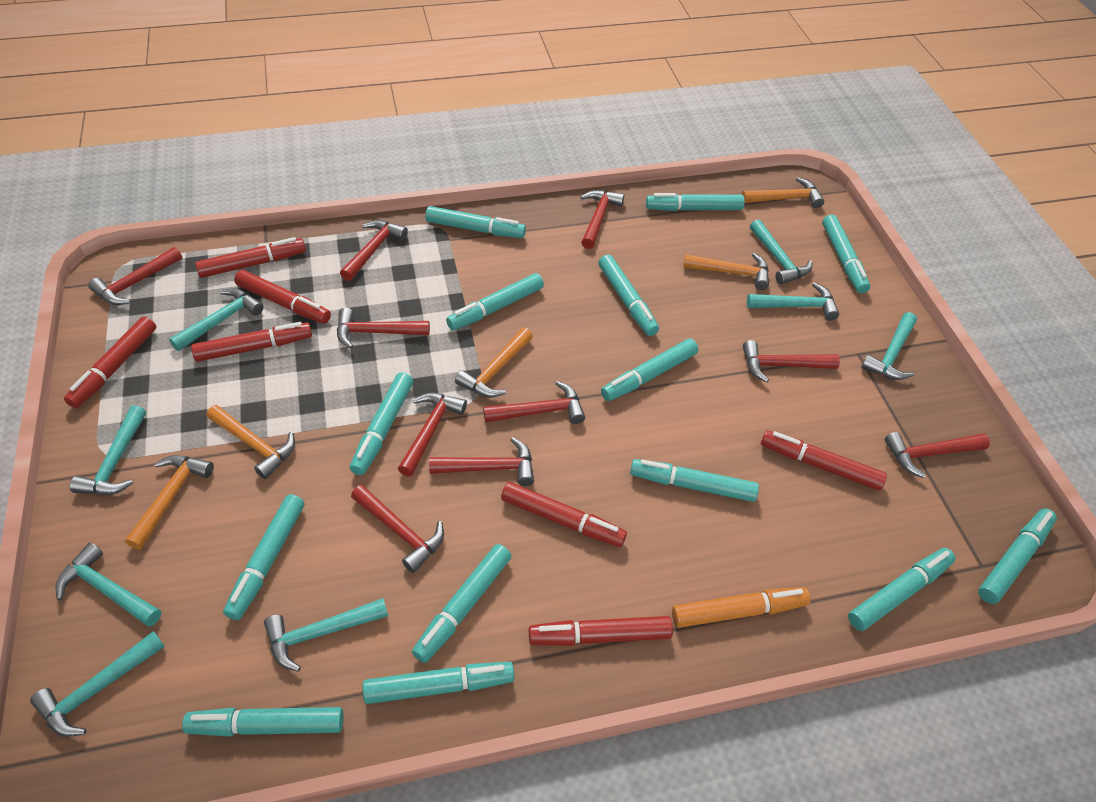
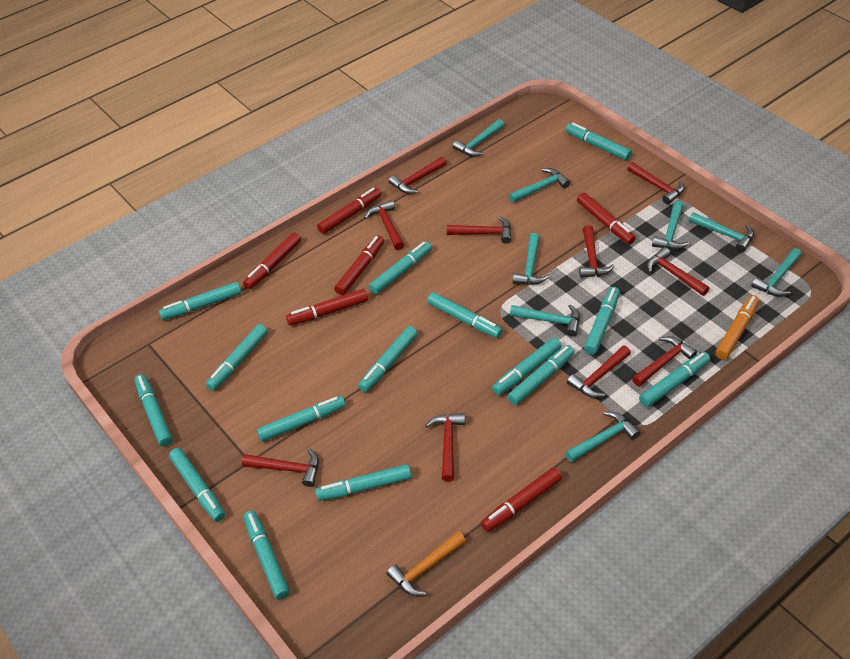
orange hammer: 5 -> 1
red marker: 7 -> 6
turquoise marker: 14 -> 15

